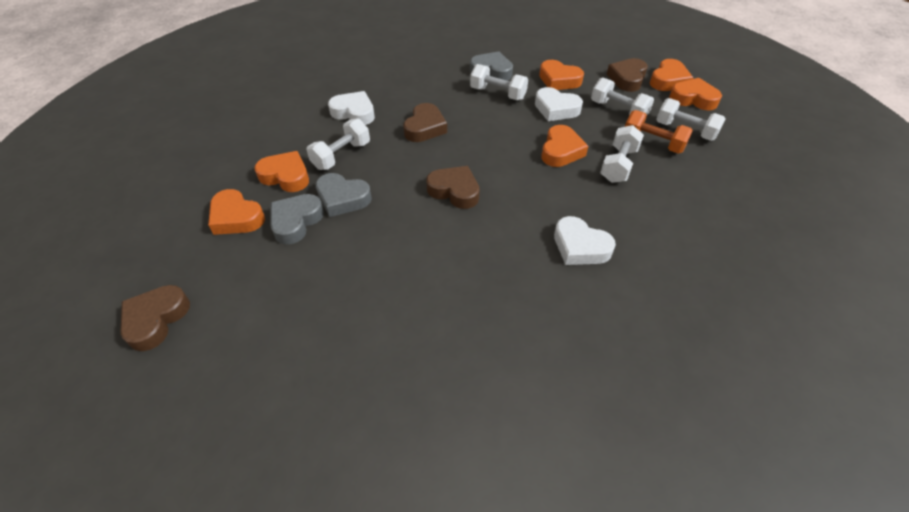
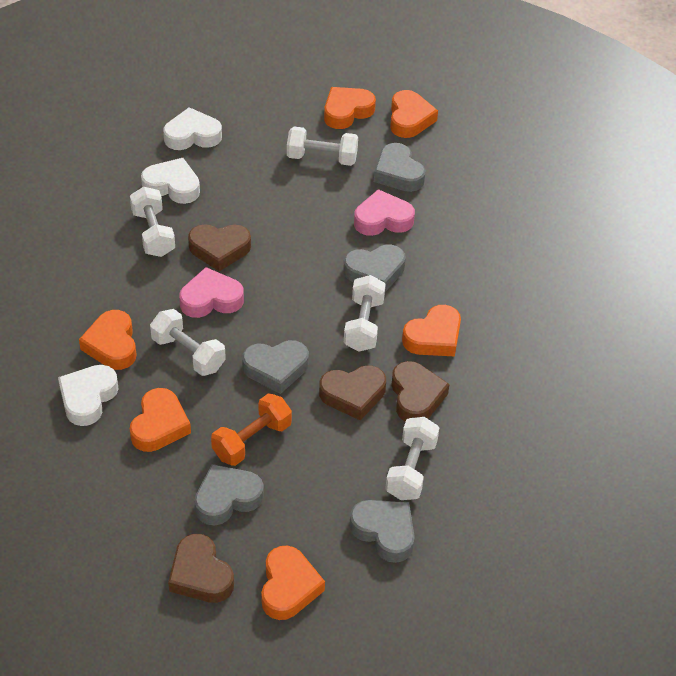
grey heart: 3 -> 5
pink heart: 0 -> 2

